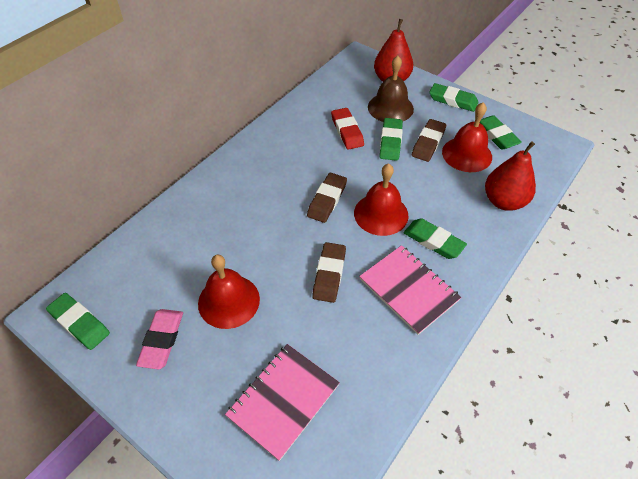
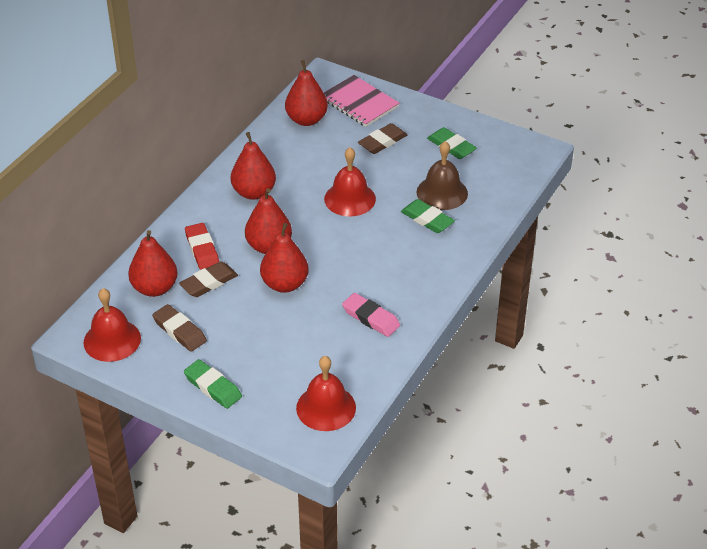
green eraser: 5 -> 3
pink notebook: 2 -> 1
red pear: 2 -> 5

